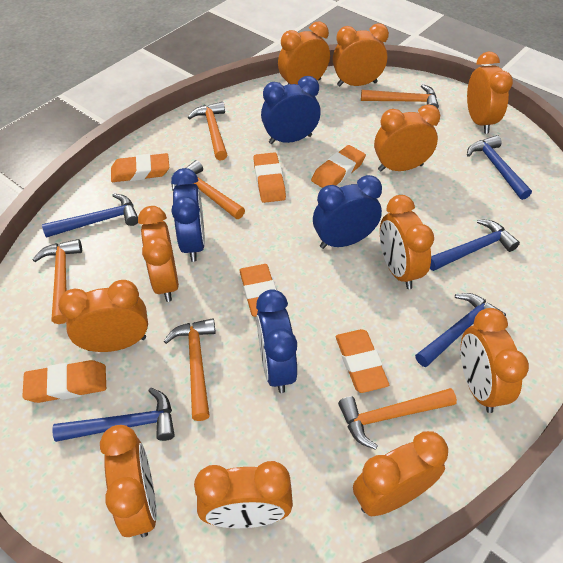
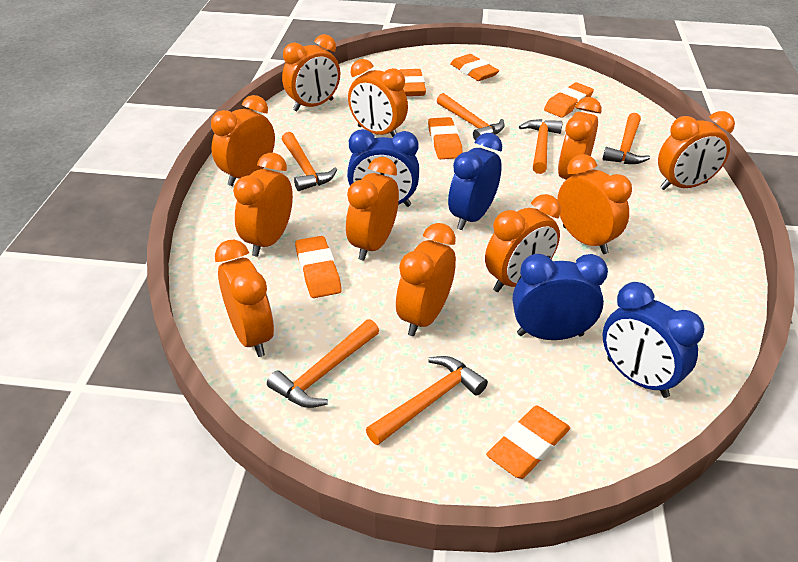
blue hammer: 5 -> 0

